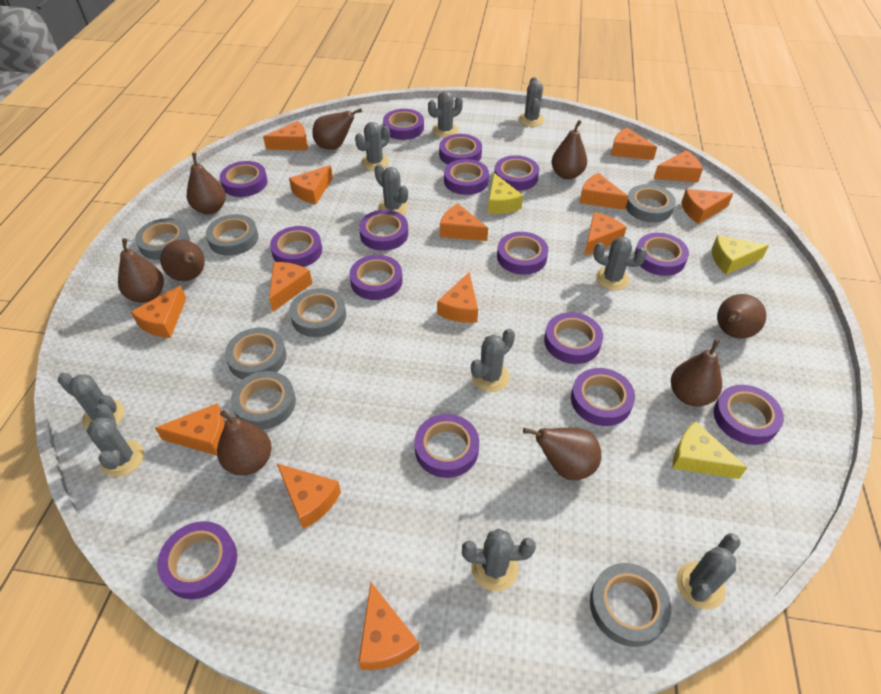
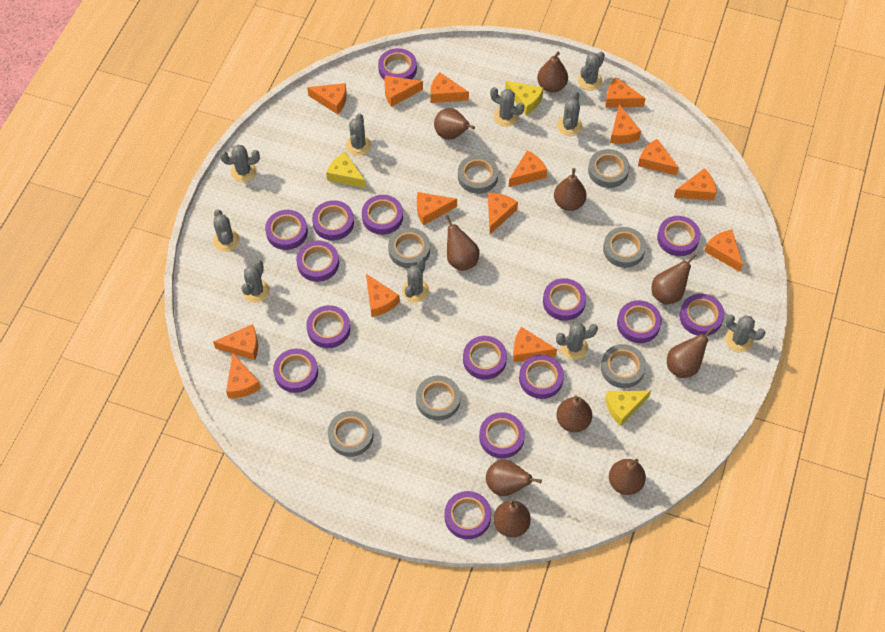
brown pear: 9 -> 10
orange cheese: 14 -> 15

